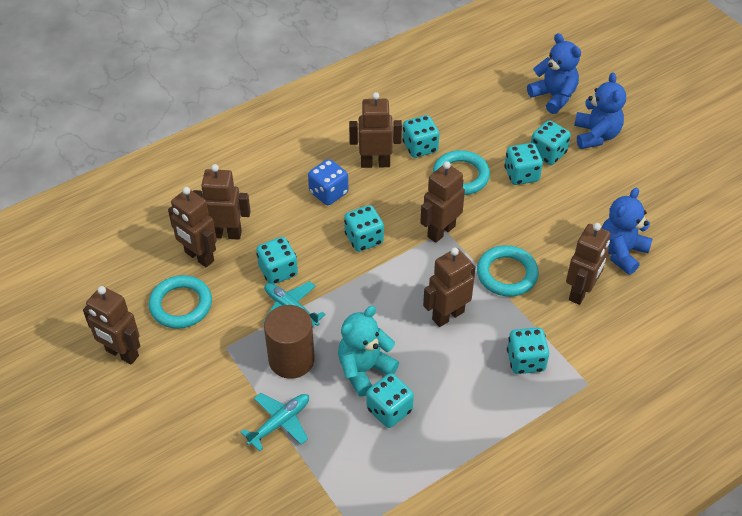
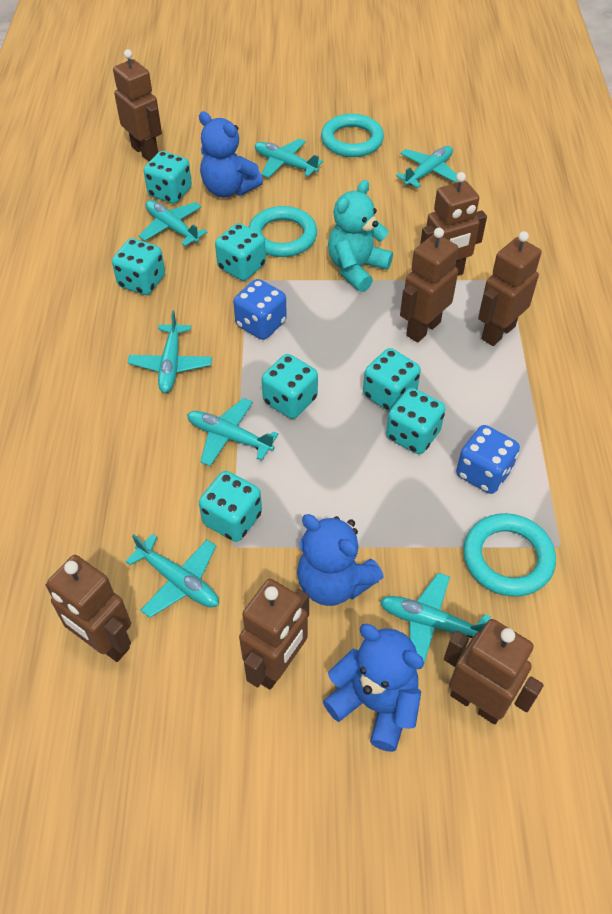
blue dice: 1 -> 2
brown cylinder: 1 -> 0
turquoise plane: 2 -> 7

